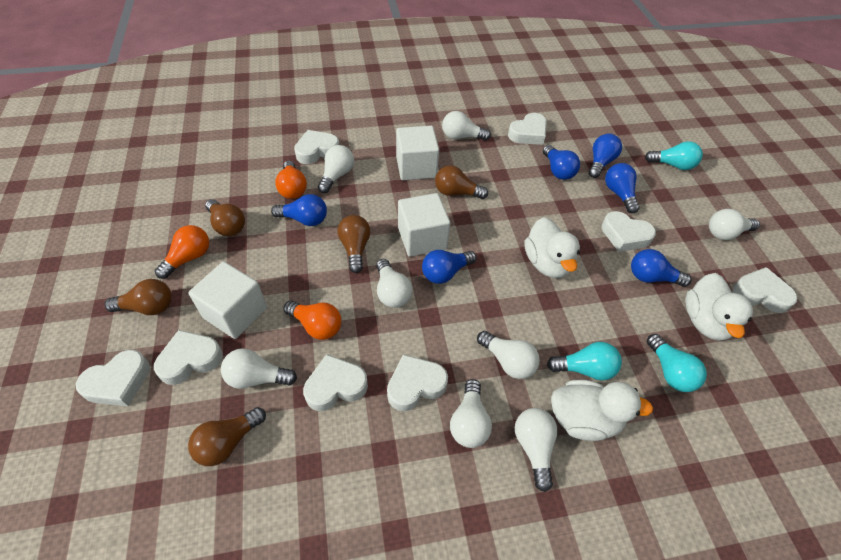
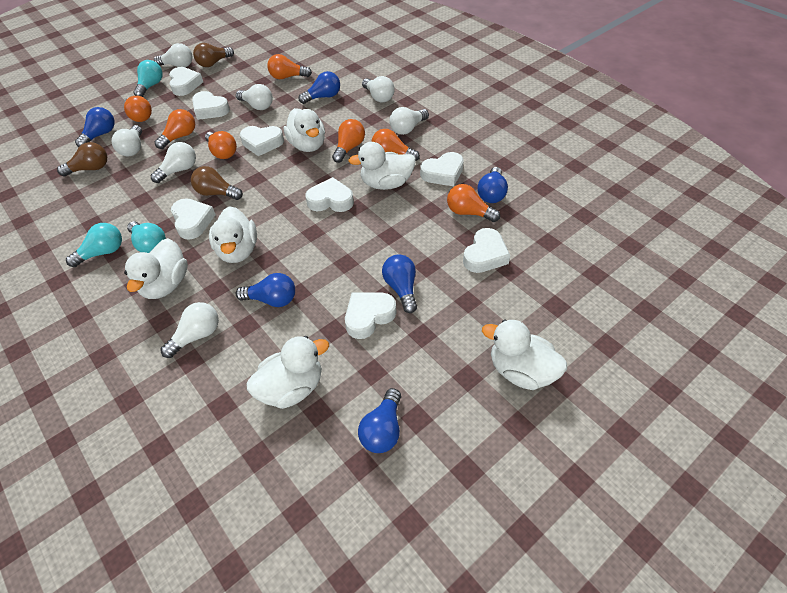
brown light bulb: 5 -> 3
orange light bulb: 3 -> 7
white cube: 3 -> 0
white duck: 3 -> 6
white light bulb: 8 -> 7

